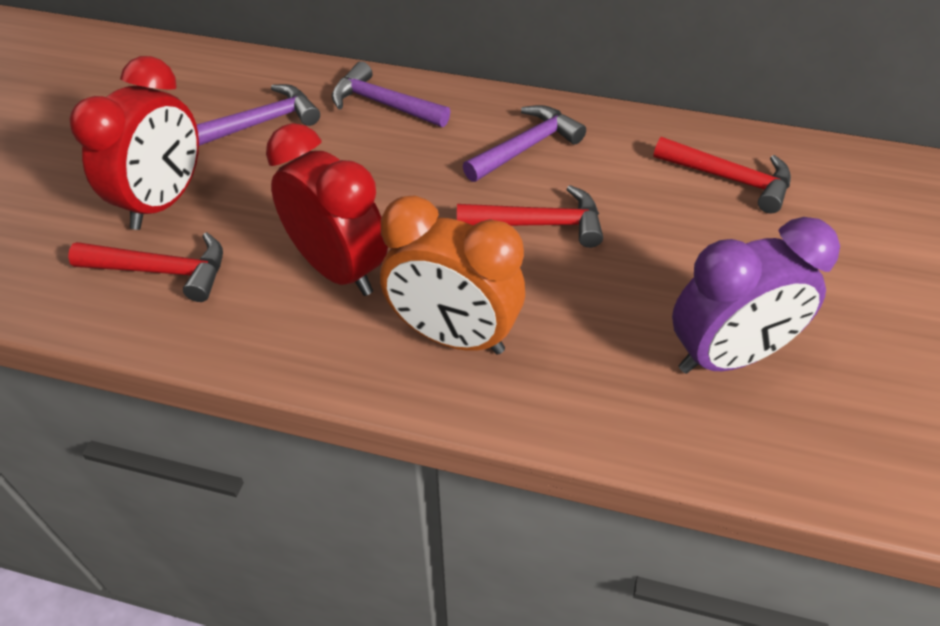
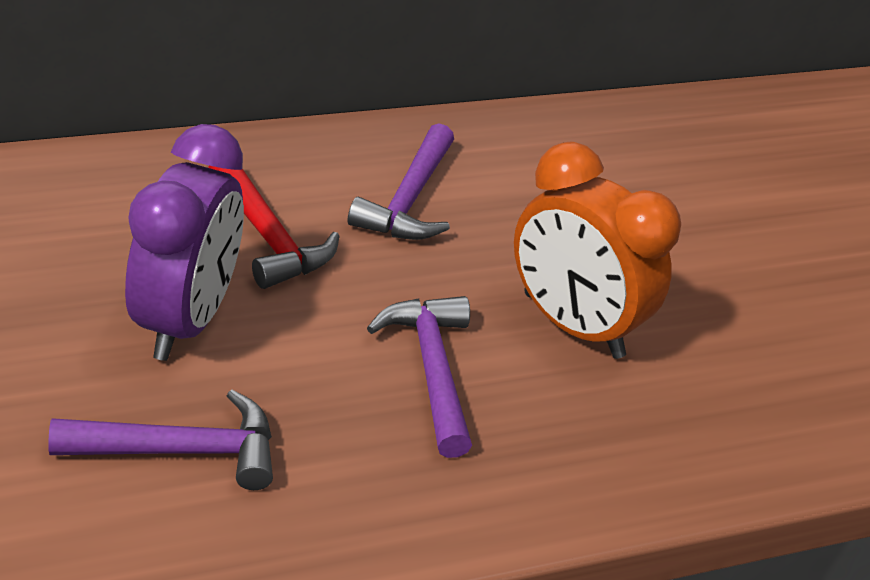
red clock: 2 -> 0
red hammer: 3 -> 1

